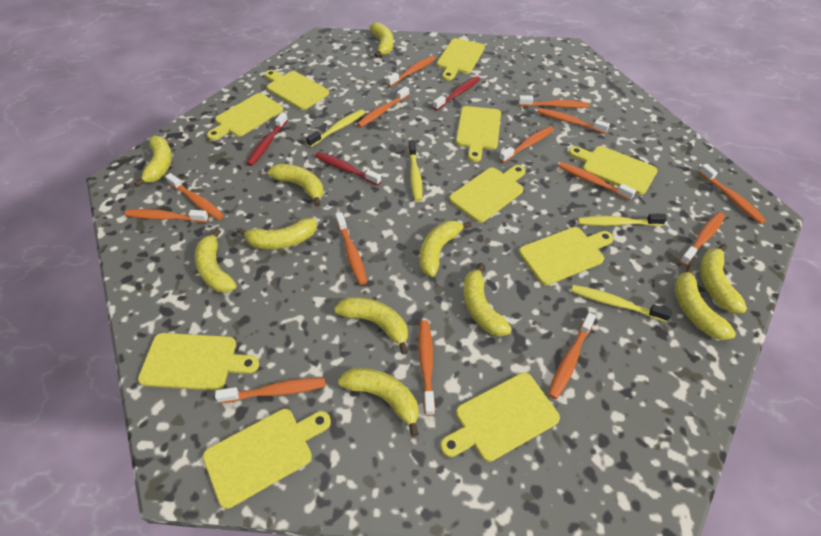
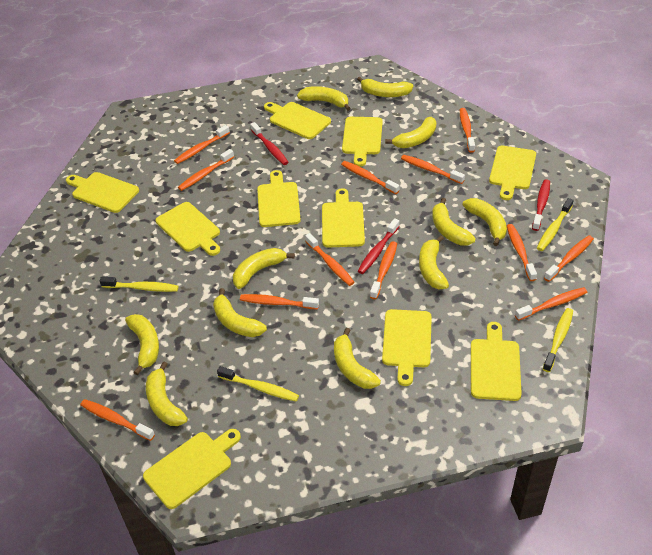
orange toothbrush: 14 -> 12

